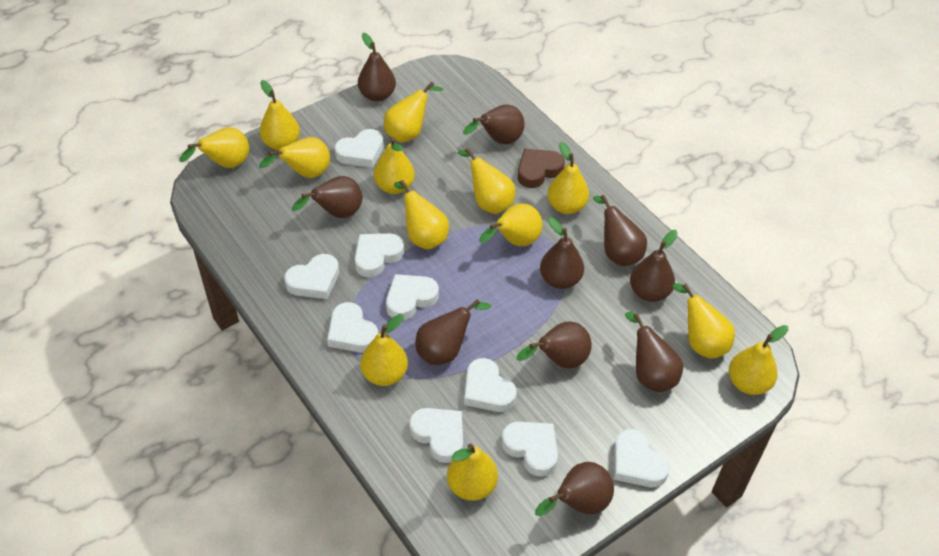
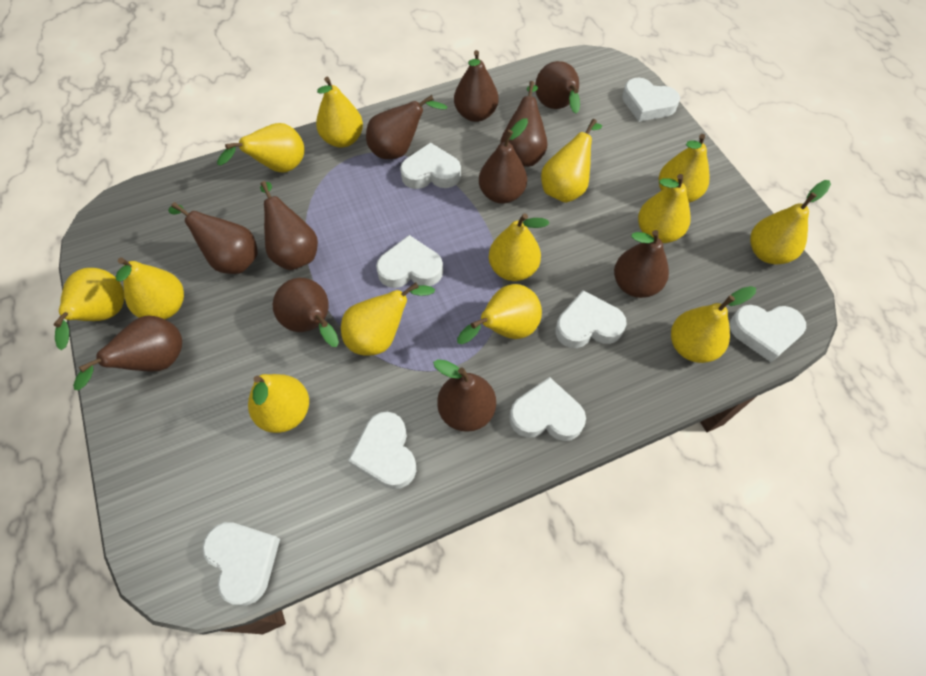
brown heart: 1 -> 0
brown pear: 10 -> 11
white heart: 9 -> 8

